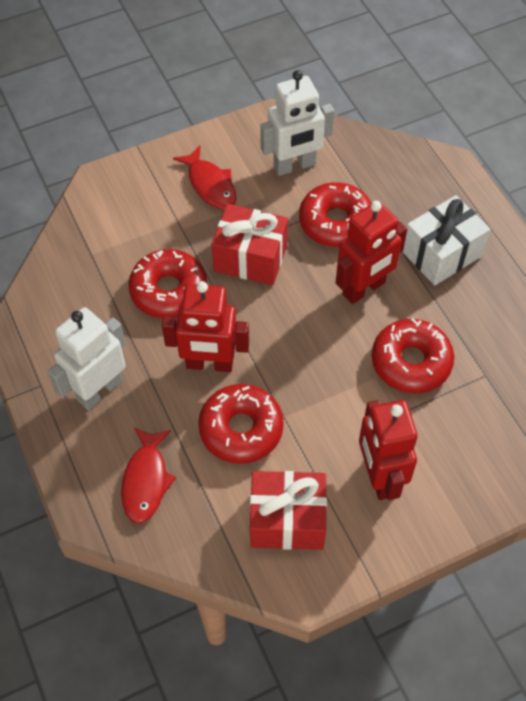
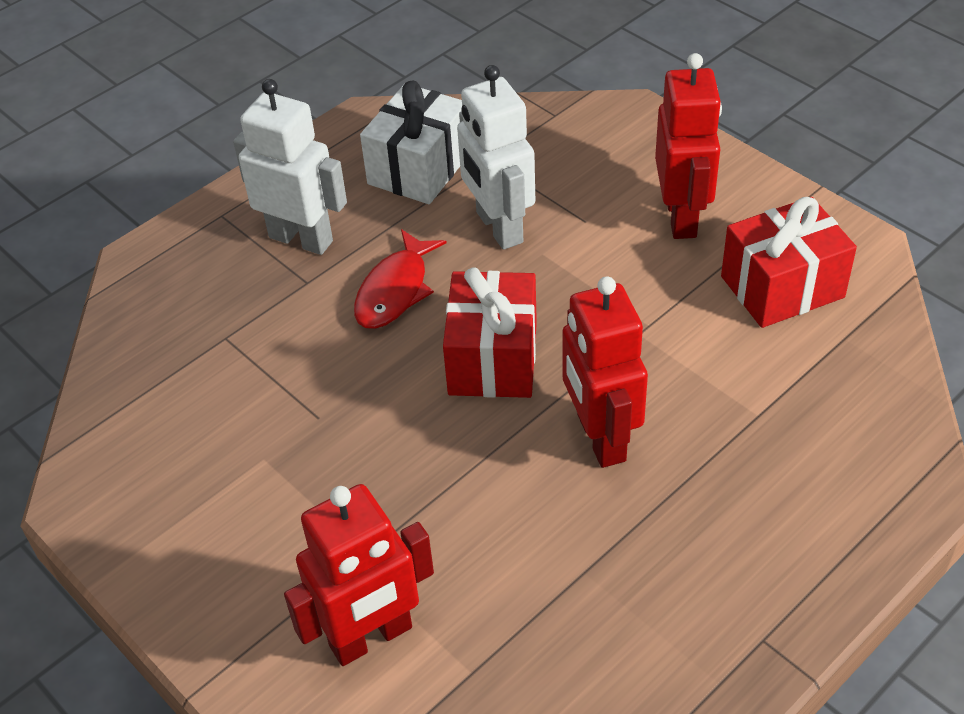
red donut: 4 -> 0
red fish: 2 -> 1

